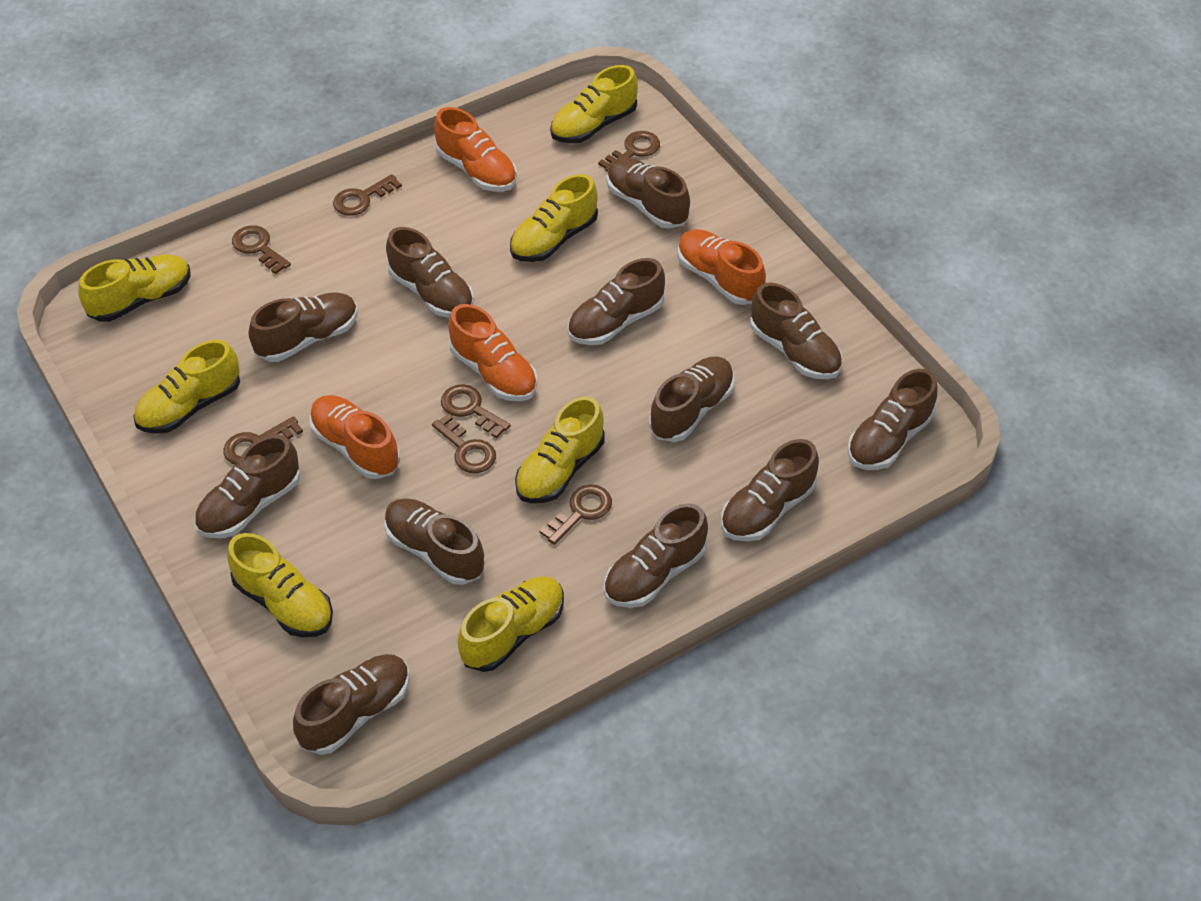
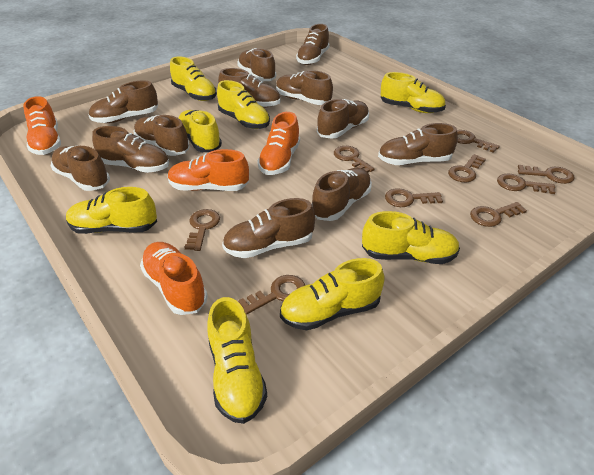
brown key: 7 -> 9
yellow shoe: 7 -> 8

